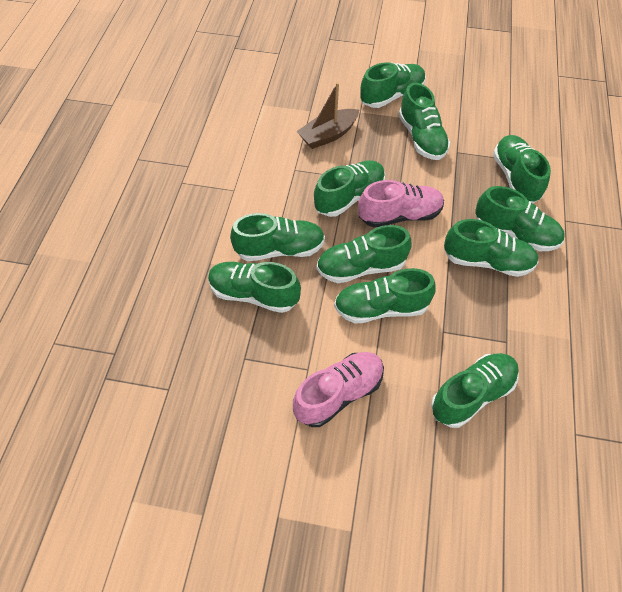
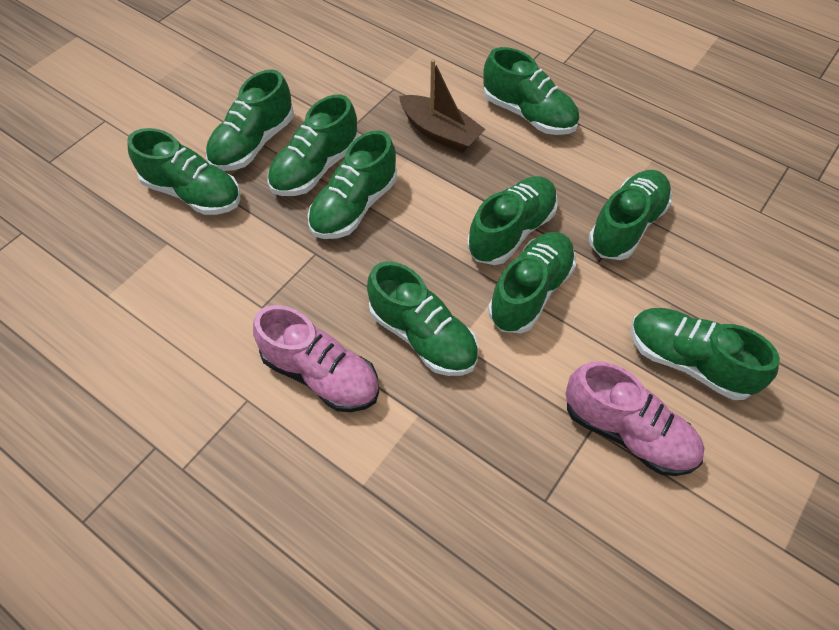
green shoe: 11 -> 10

